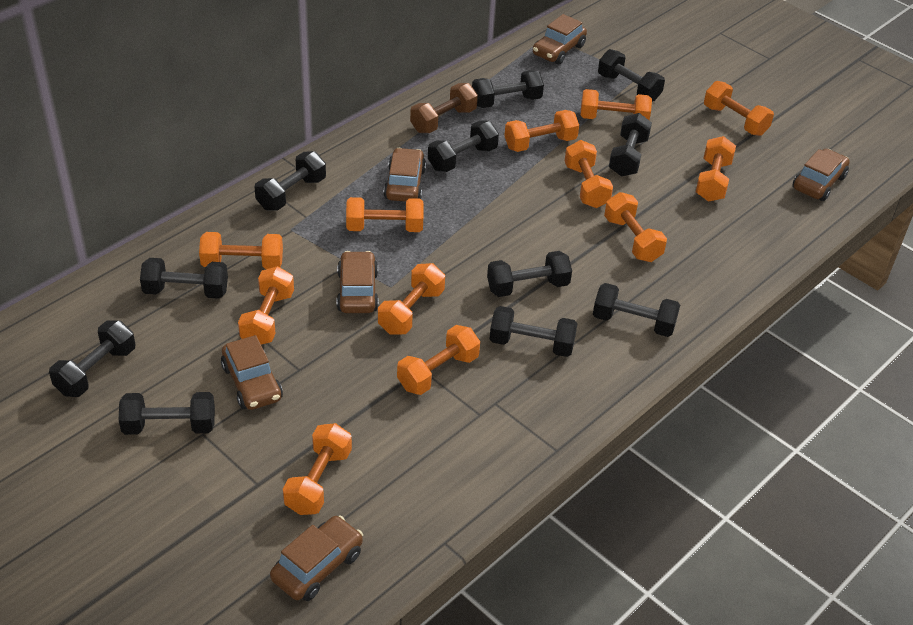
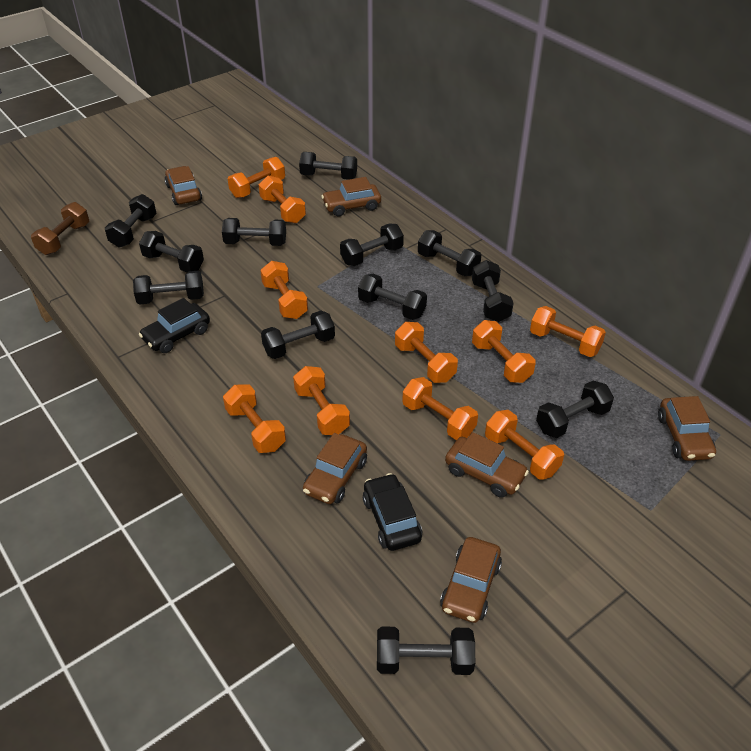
black car: 0 -> 2
black dumbbell: 11 -> 12
orange dumbbell: 12 -> 10

